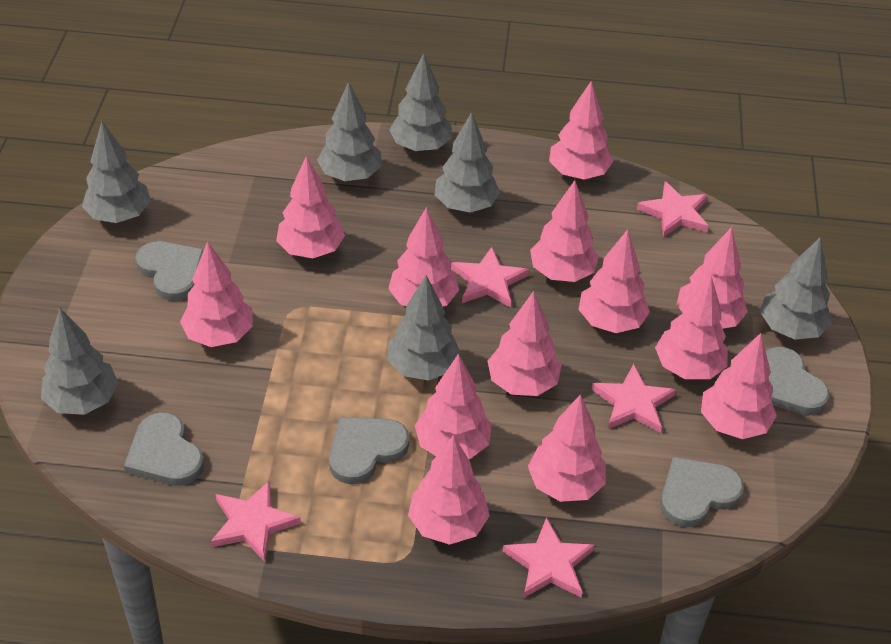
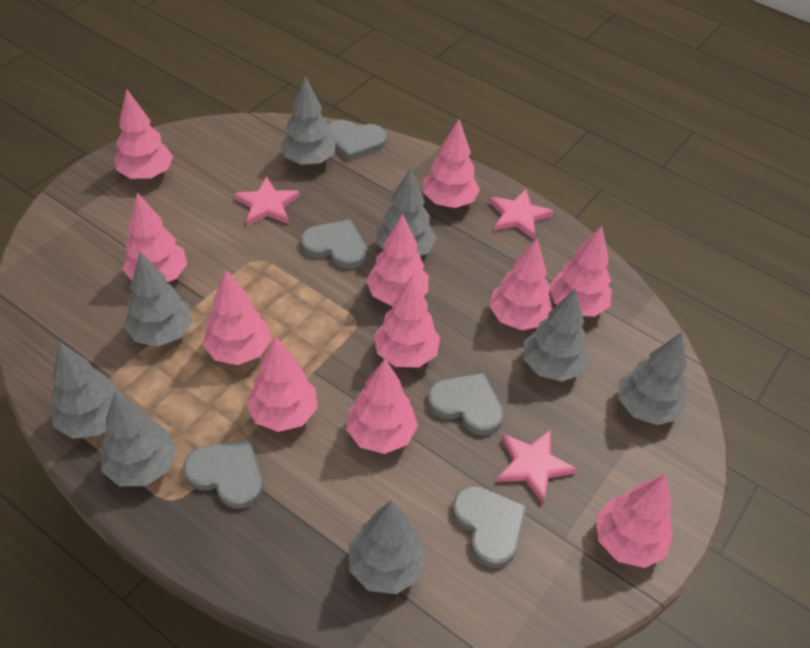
grey tree: 7 -> 8
pink star: 5 -> 3
pink tree: 13 -> 11

